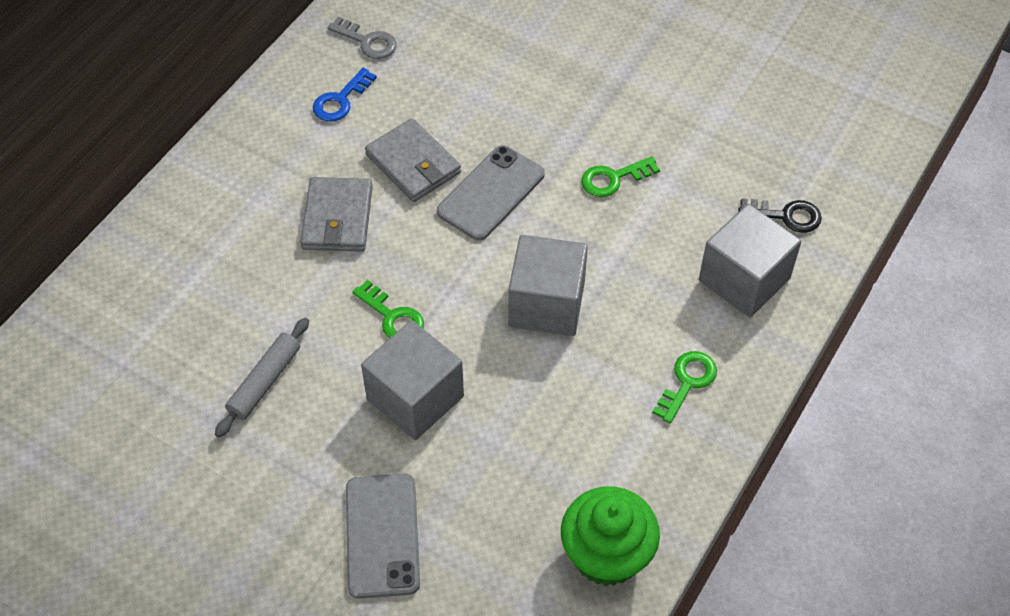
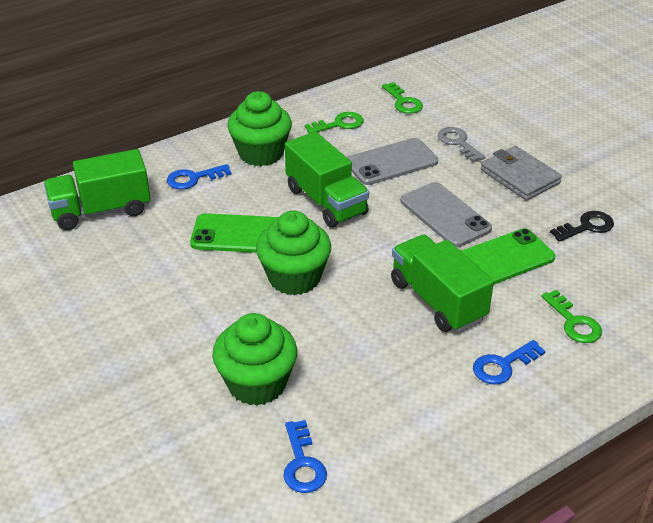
blue key: 1 -> 3
green cupcake: 1 -> 3
green phone: 0 -> 2
green truck: 0 -> 3
grey cube: 3 -> 0
grey rolling pin: 1 -> 0
grey wallet: 2 -> 1

